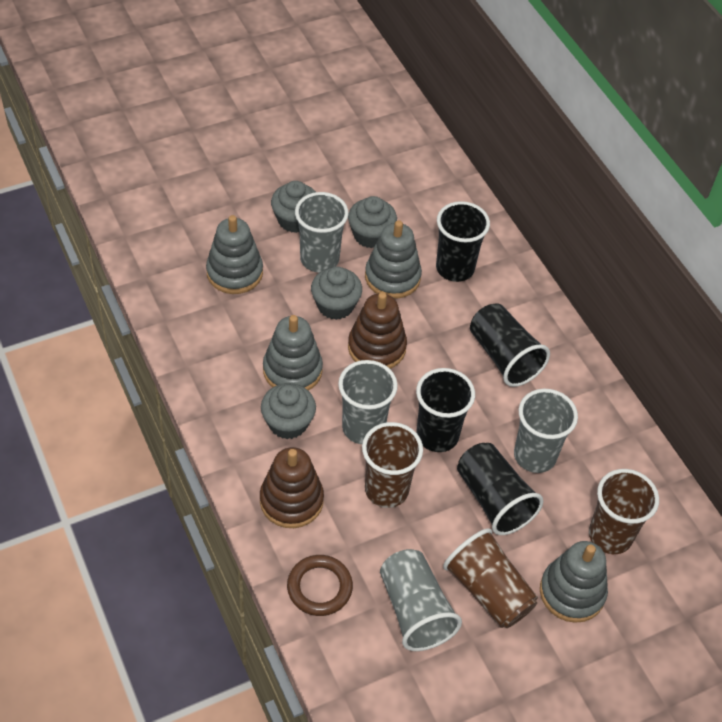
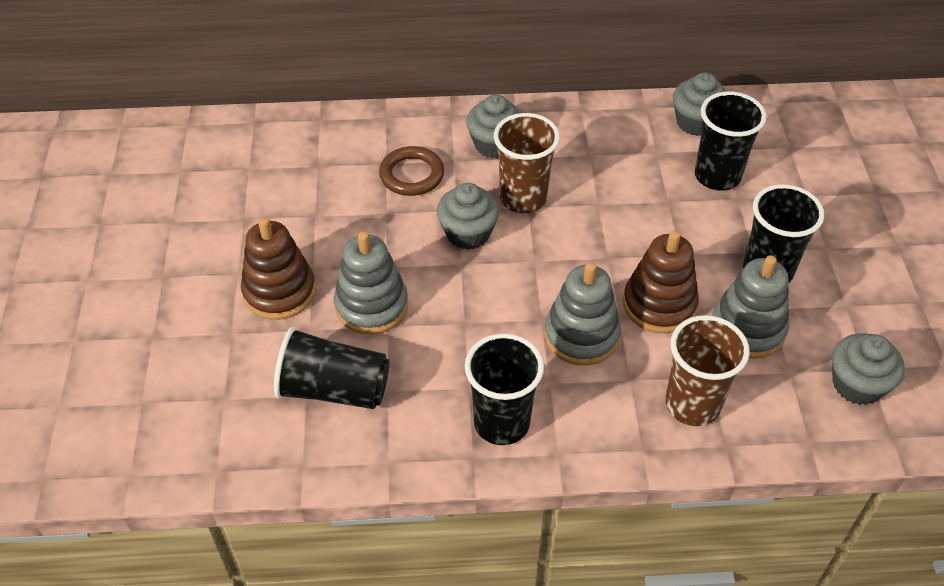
brown cup: 3 -> 2
grey cup: 4 -> 0
grey stacking toy: 4 -> 3

